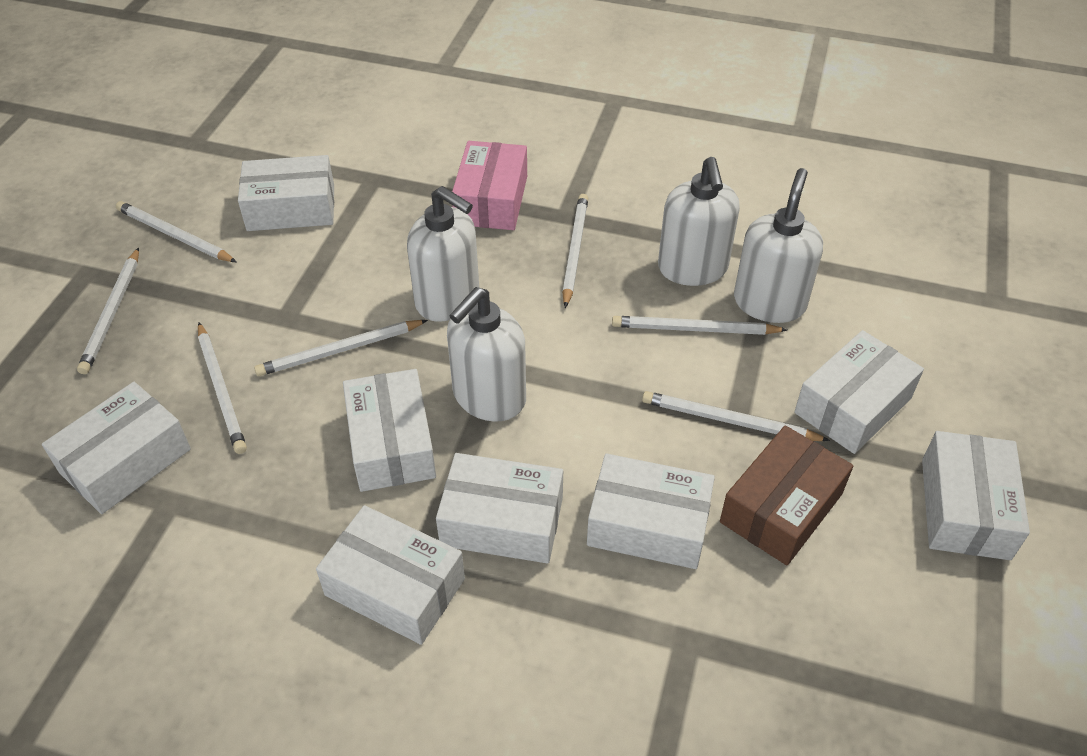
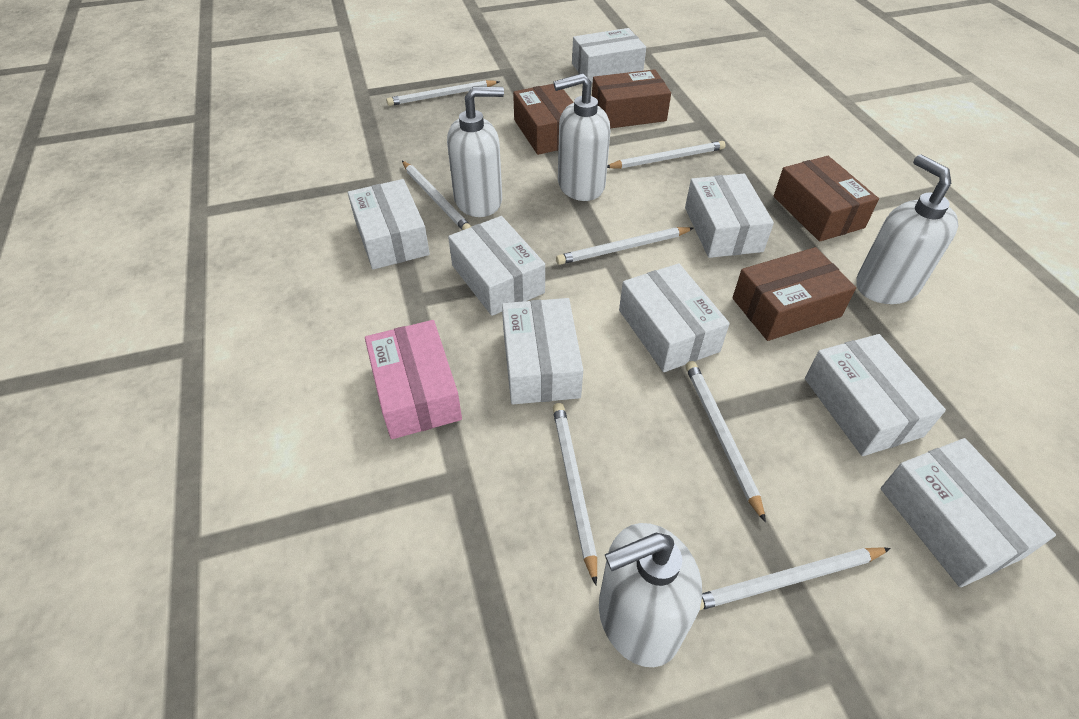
brown box: 1 -> 4

